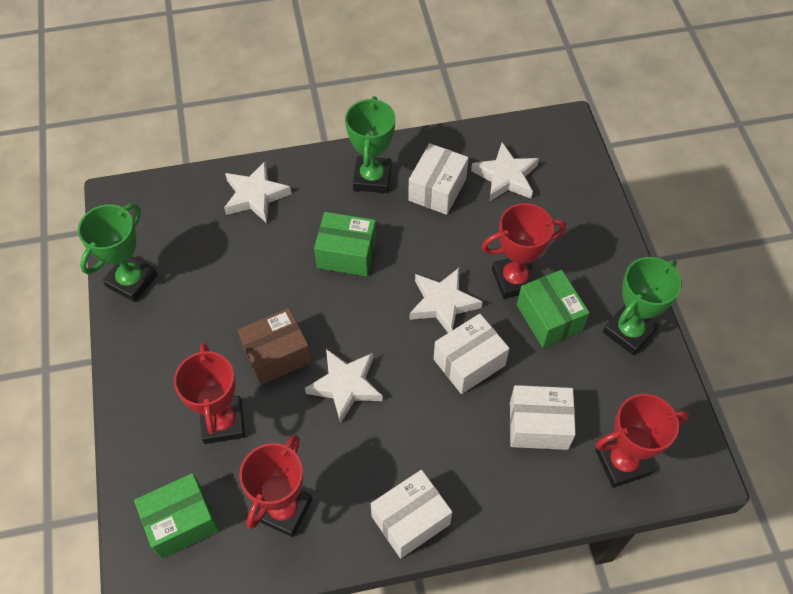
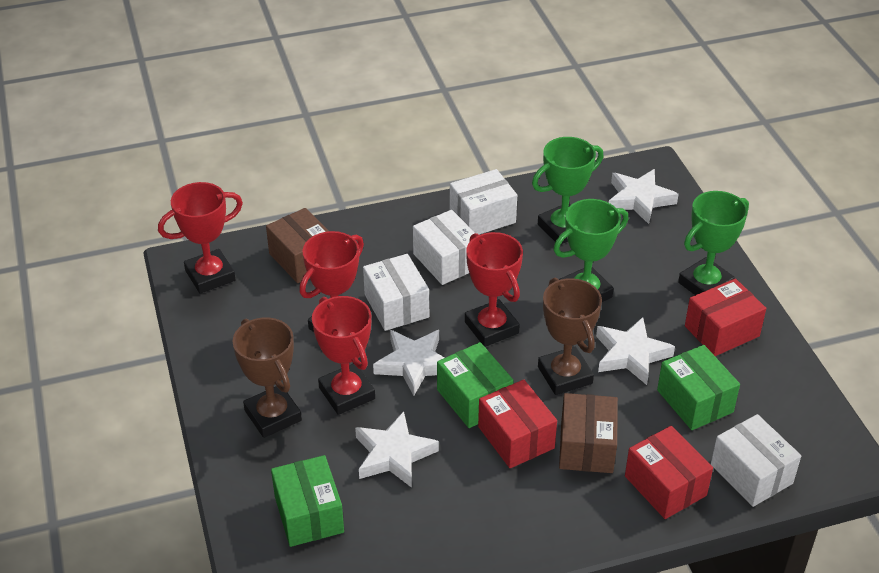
brown box: 1 -> 2
brown trophy: 0 -> 2
red box: 0 -> 3

